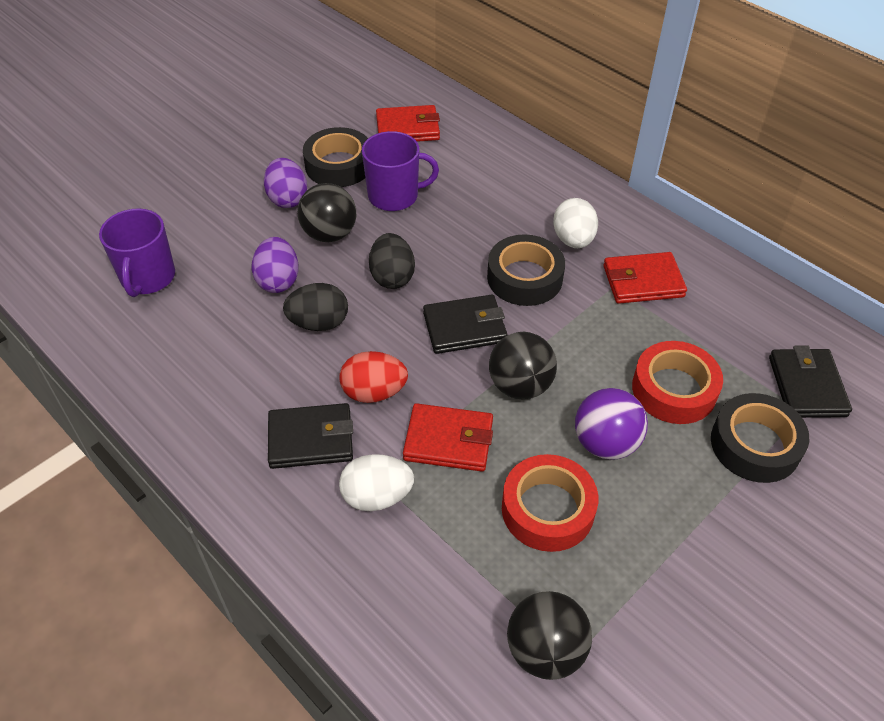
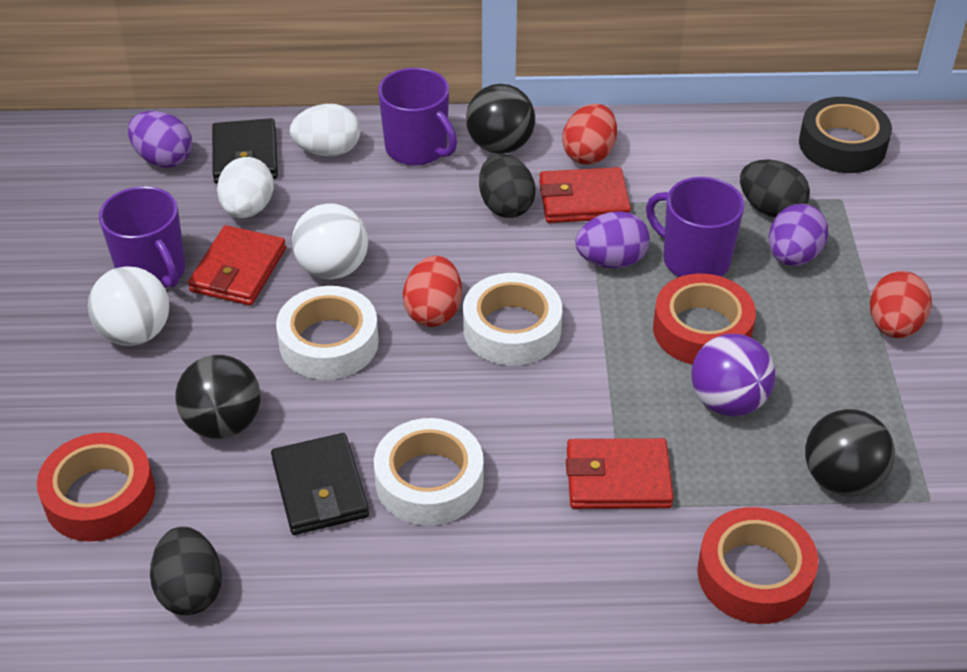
black egg: 2 -> 3
black tape: 3 -> 1
black wallet: 3 -> 2
purple egg: 2 -> 3
purple mug: 2 -> 3
red egg: 1 -> 3
red tape: 2 -> 3
white ball: 0 -> 2
white tape: 0 -> 3

